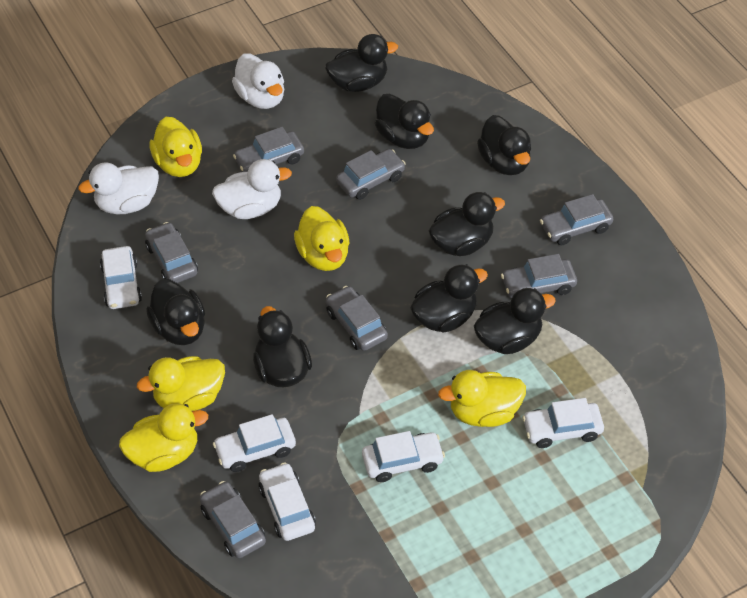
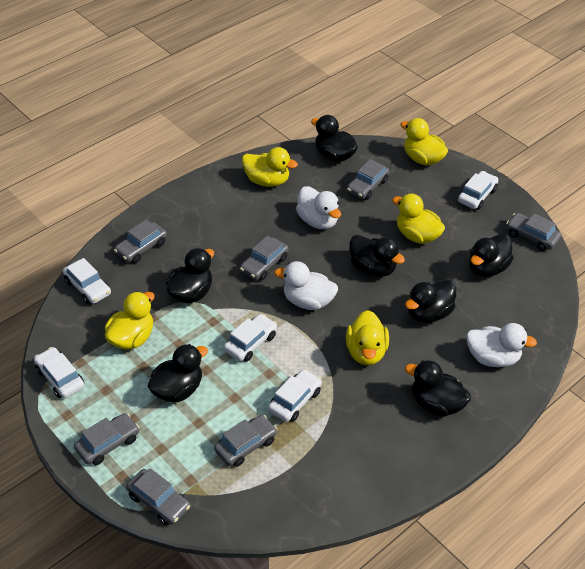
black duck: 8 -> 7

